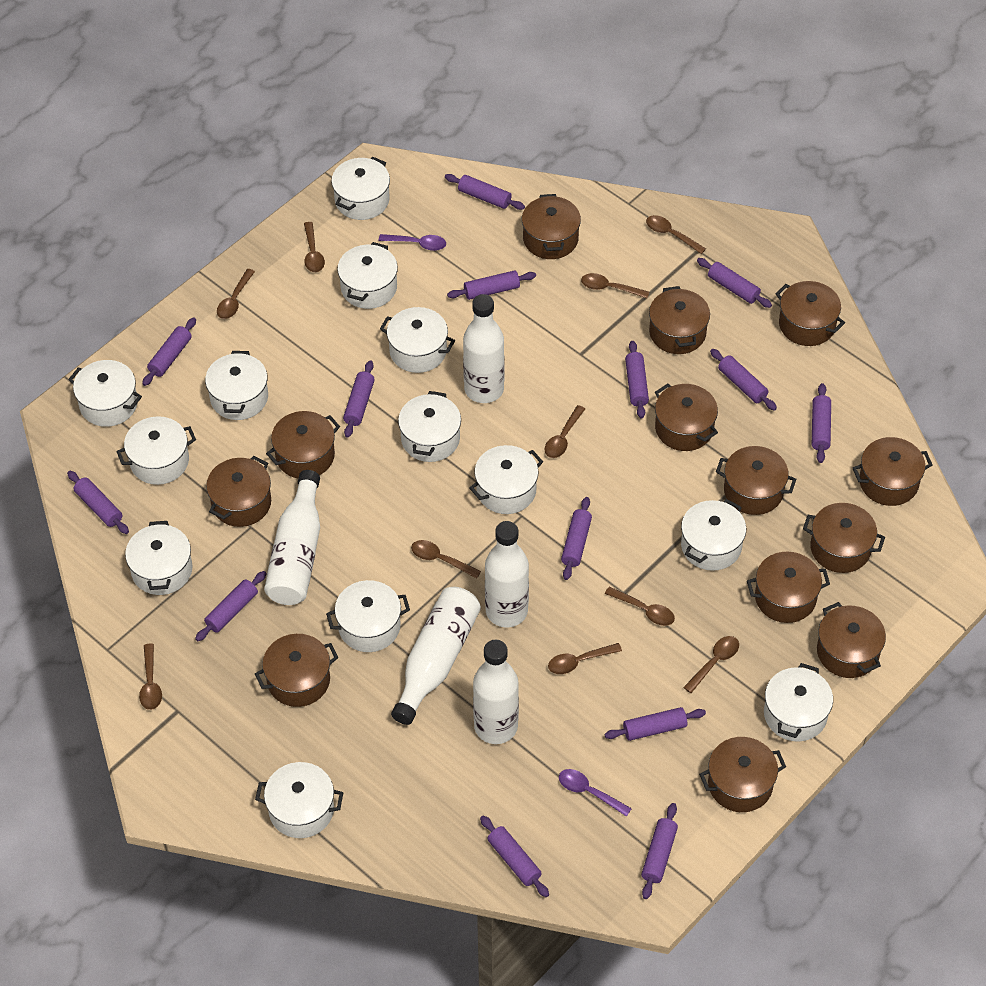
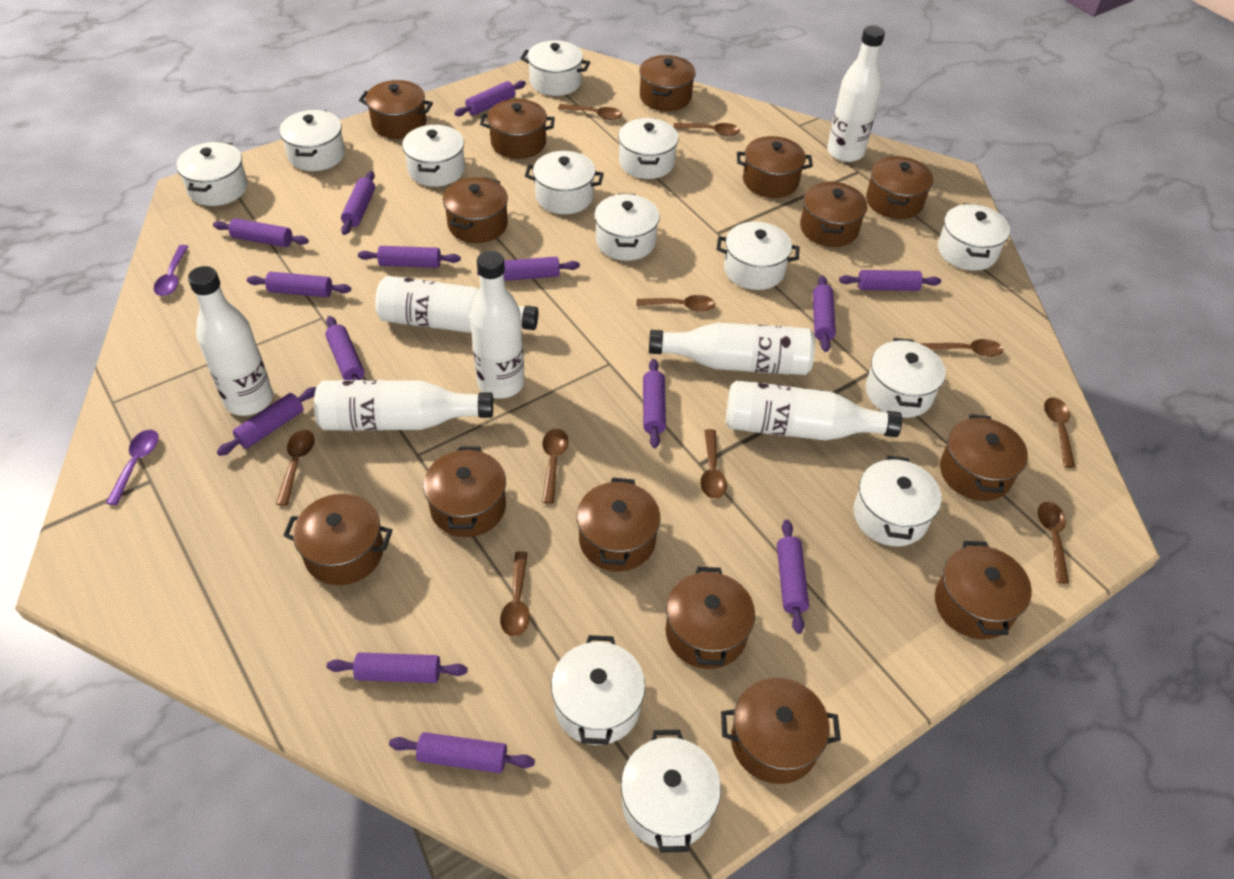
brown pot: 13 -> 14
white bottle: 5 -> 7

